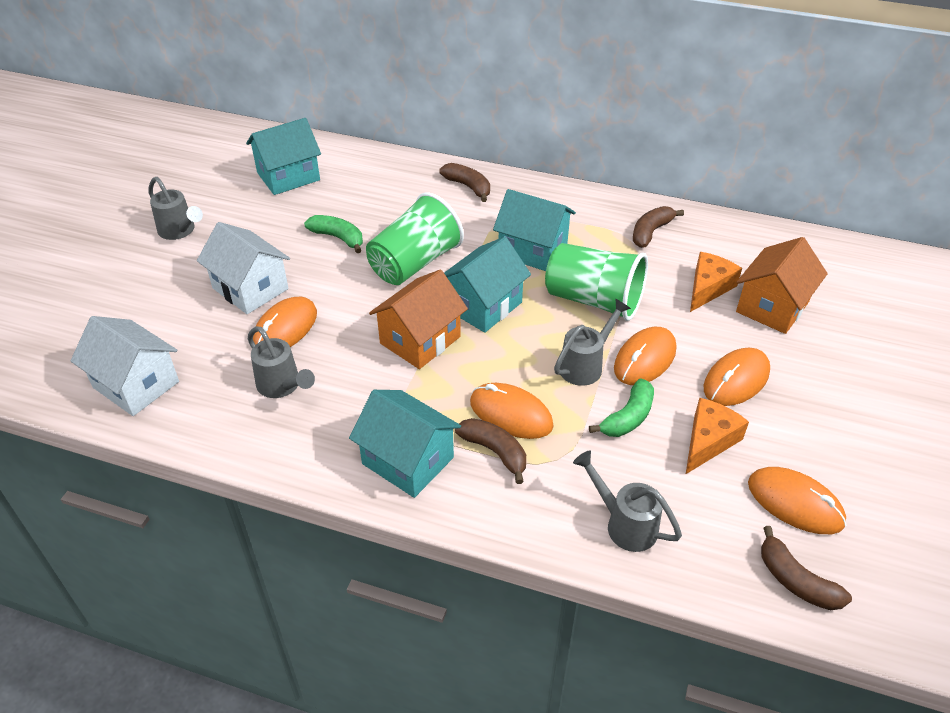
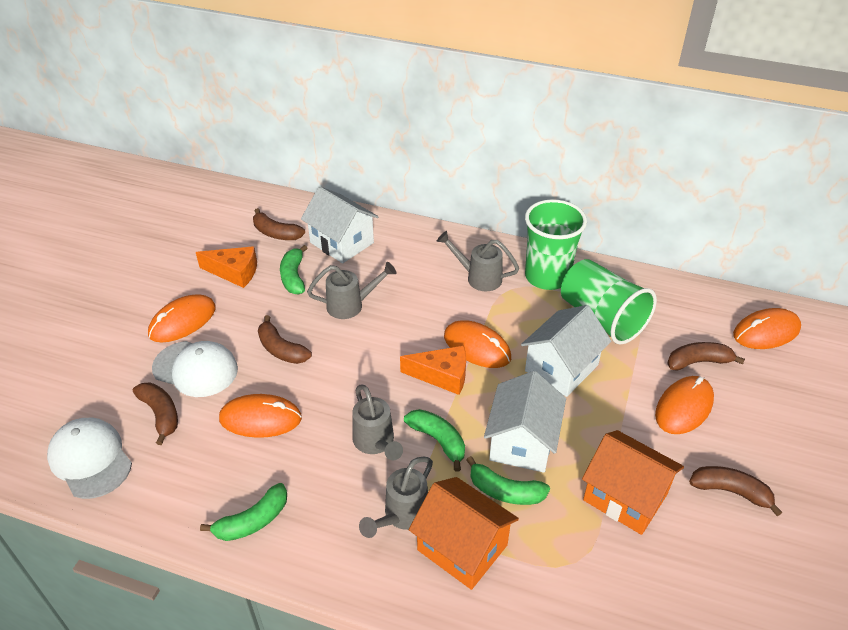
brown banana: 4 -> 5
green banana: 2 -> 4
turquoise house: 4 -> 0
white cap: 0 -> 2
white house: 2 -> 3

